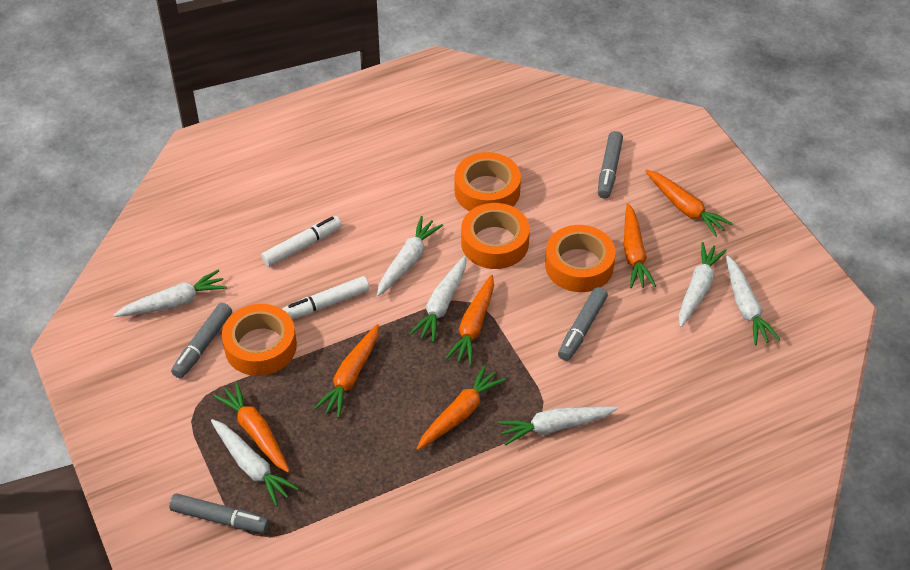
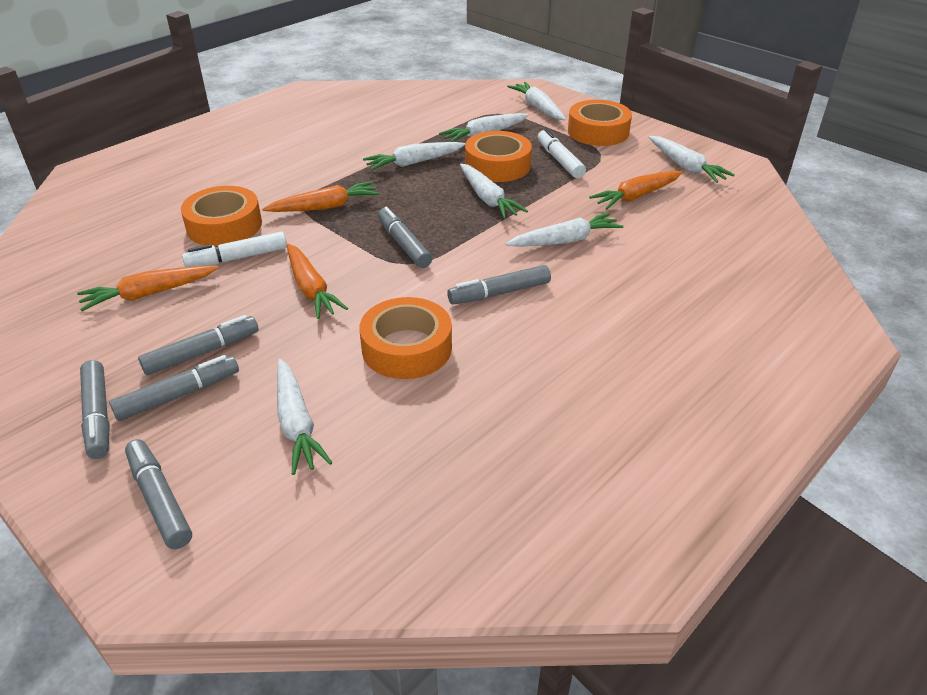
grey marker: 4 -> 6
orange carrot: 6 -> 4

